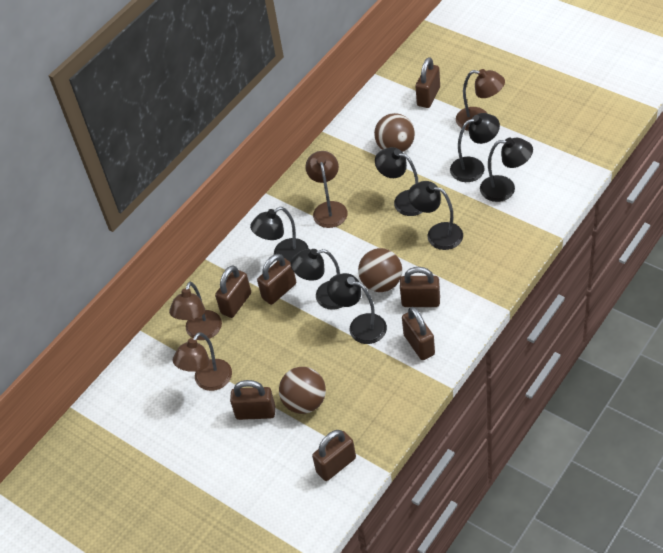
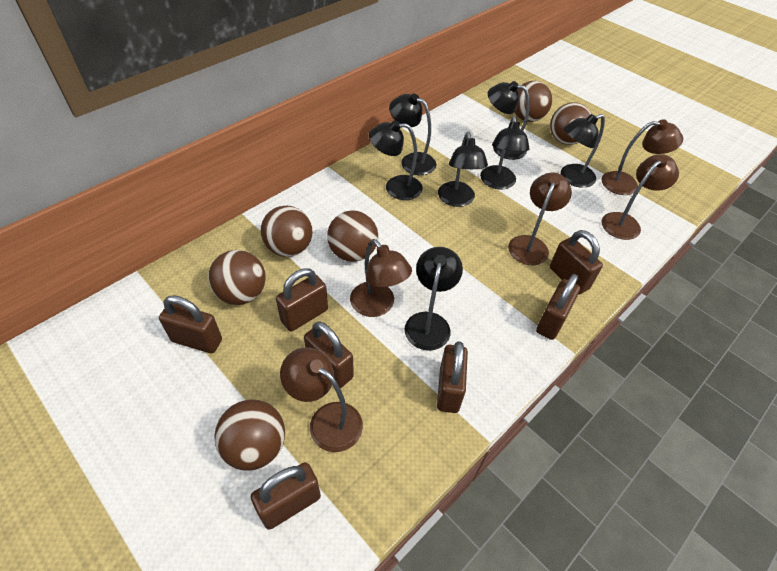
brown ball: 3 -> 6
brown lamp: 4 -> 5

